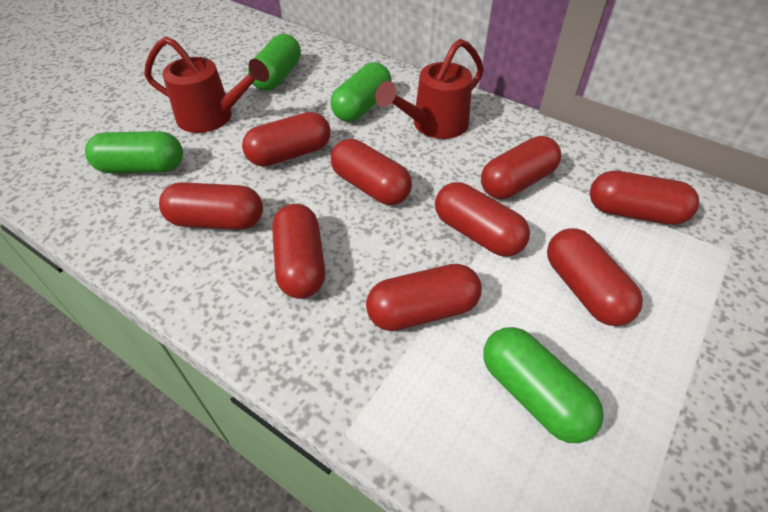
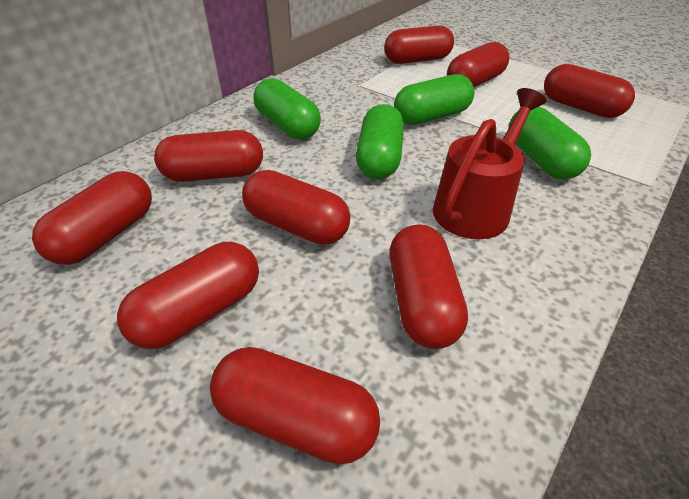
red watering can: 2 -> 1

